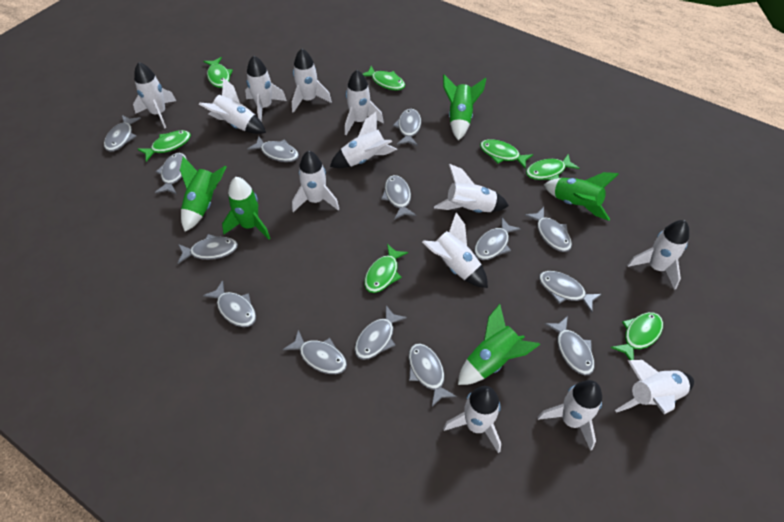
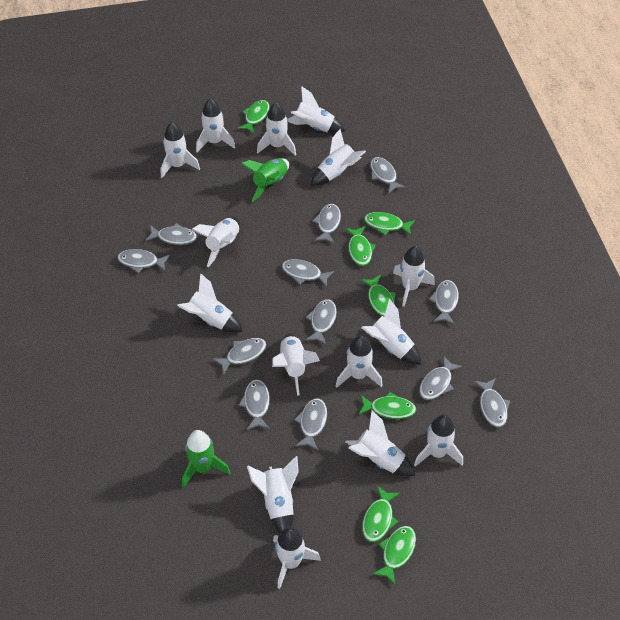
green rocket: 5 -> 2
grey fish: 14 -> 12
white rocket: 13 -> 15

